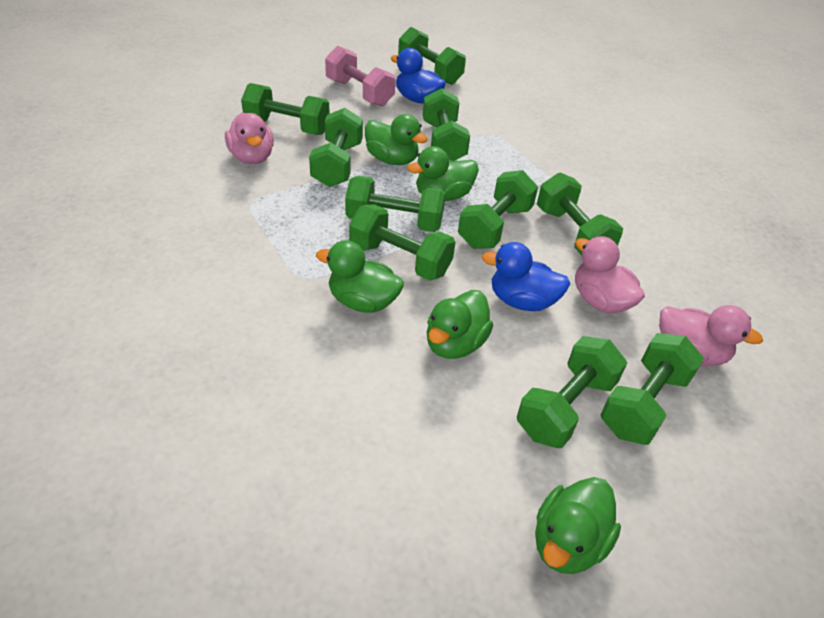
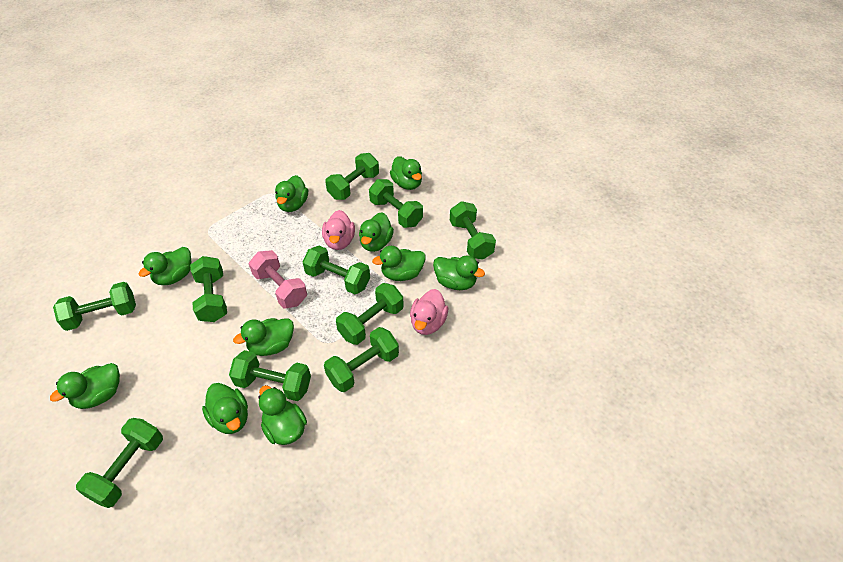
blue duck: 2 -> 0
green duck: 5 -> 10
pink duck: 3 -> 2

